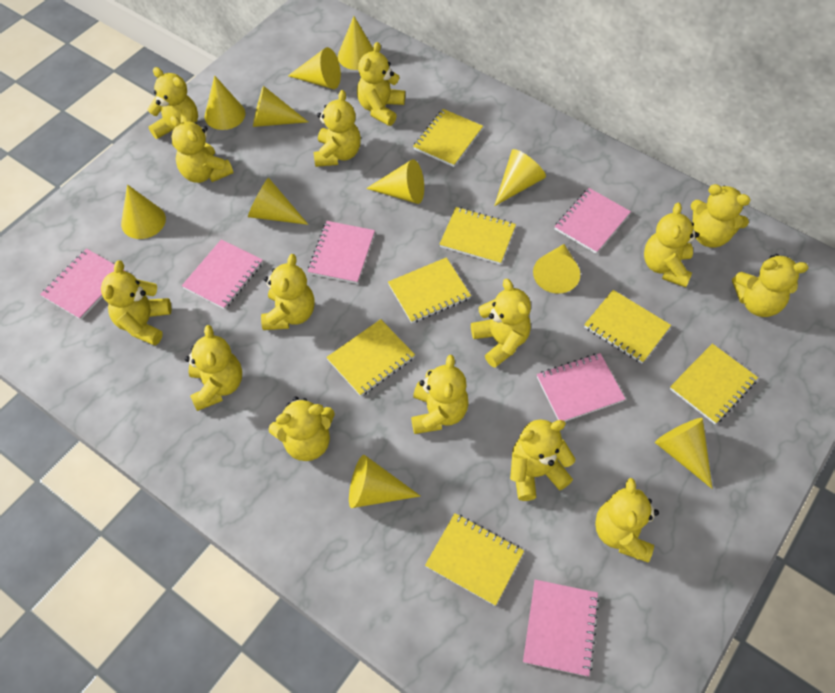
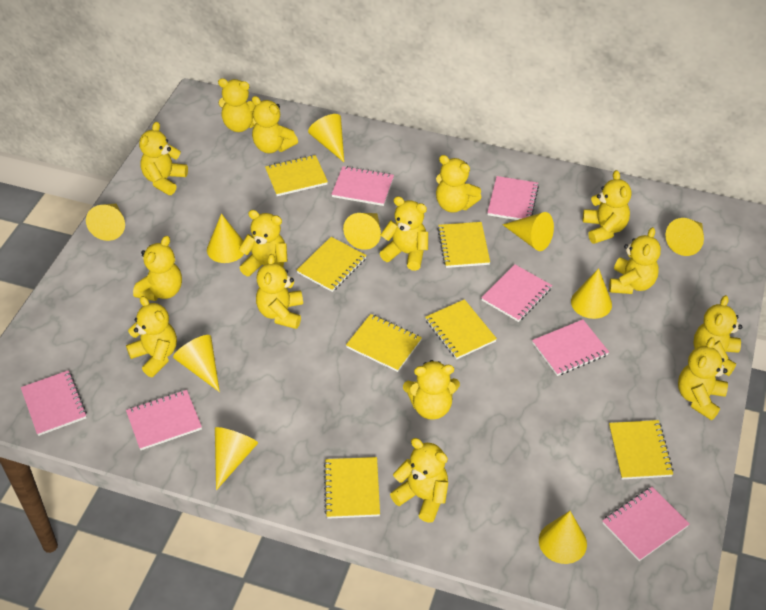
pink notebook: 6 -> 7
yellow cone: 11 -> 10

